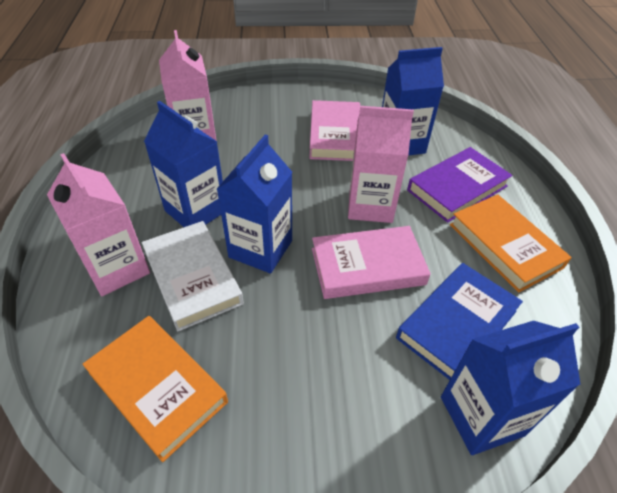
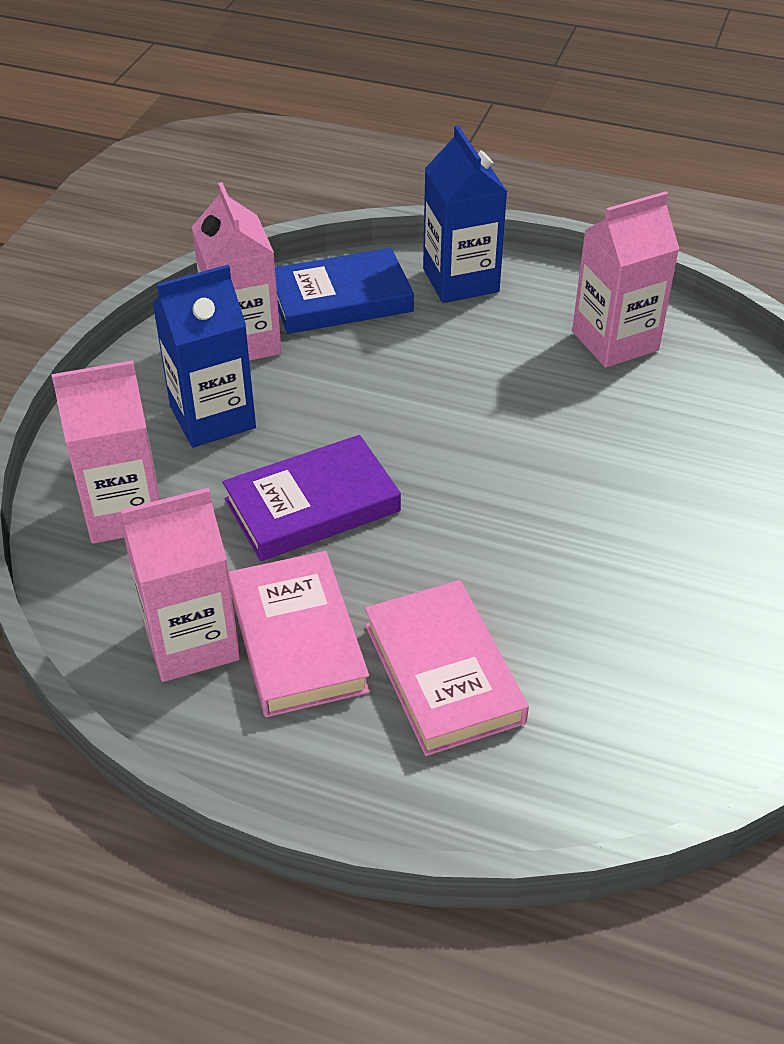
blue carton: 4 -> 2
orange book: 2 -> 0
pink carton: 3 -> 4
white book: 1 -> 0

